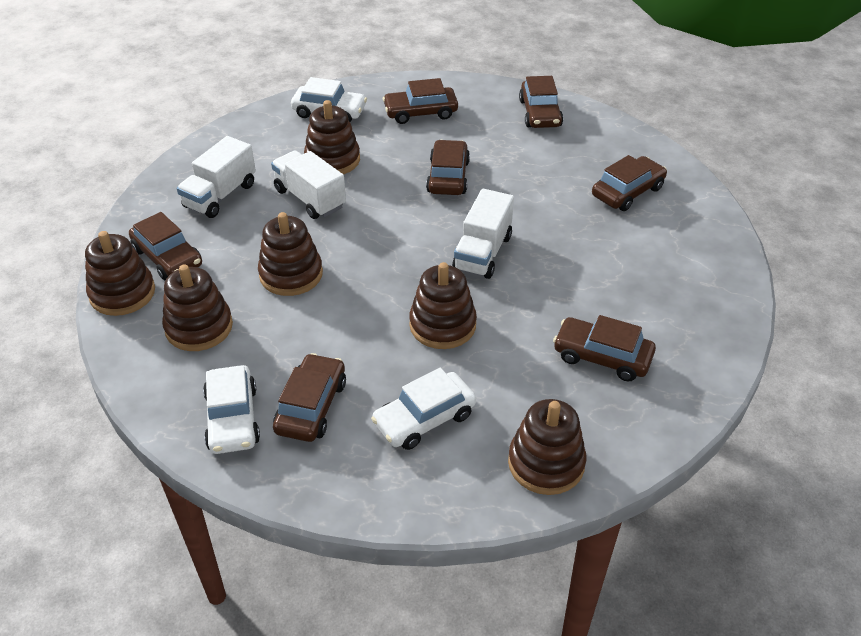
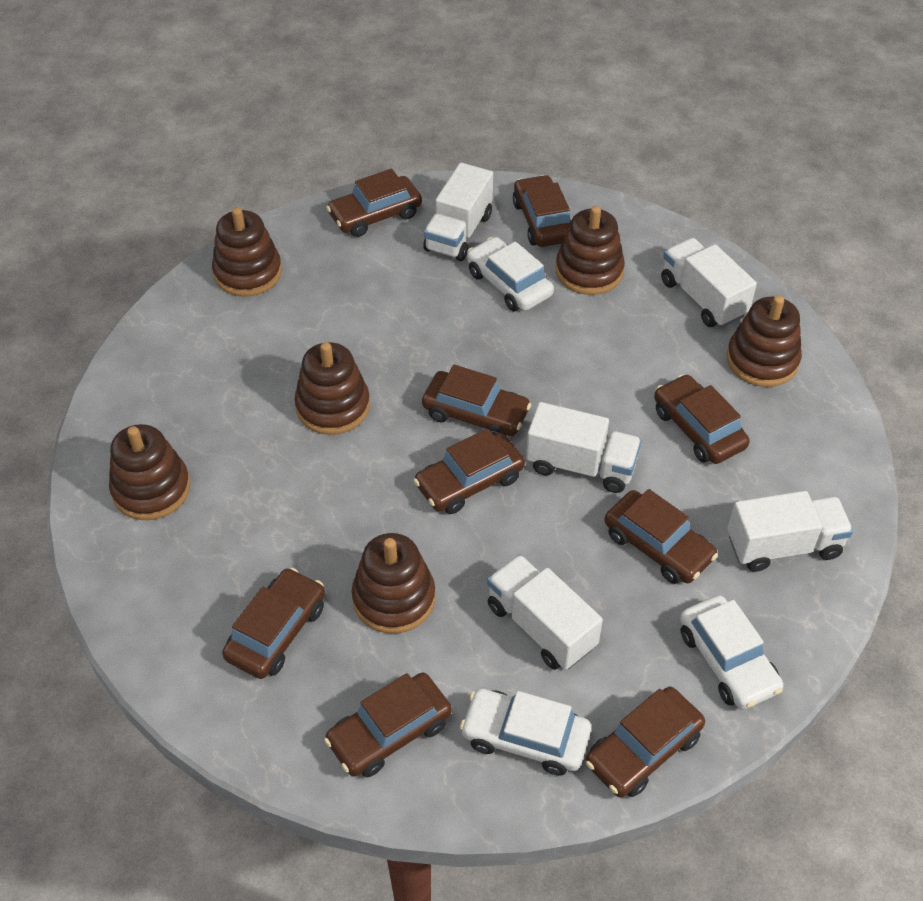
brown car: 7 -> 9
white truck: 3 -> 5

